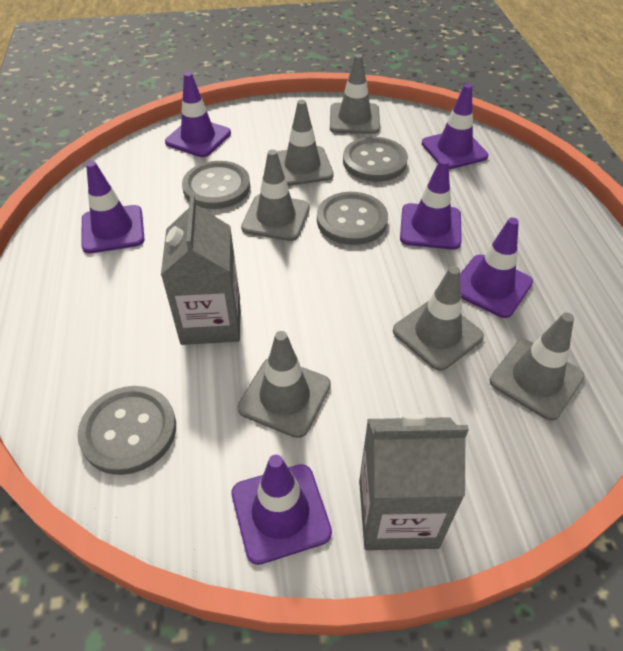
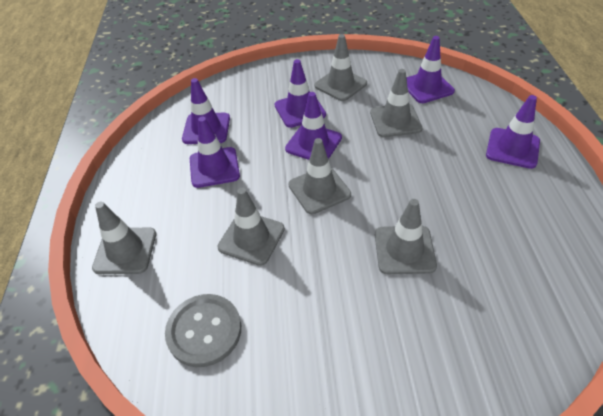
grey button: 4 -> 1
grey carton: 2 -> 0

